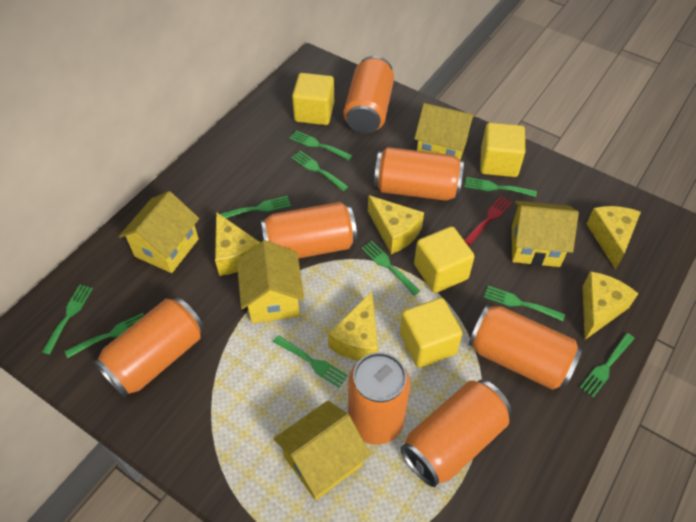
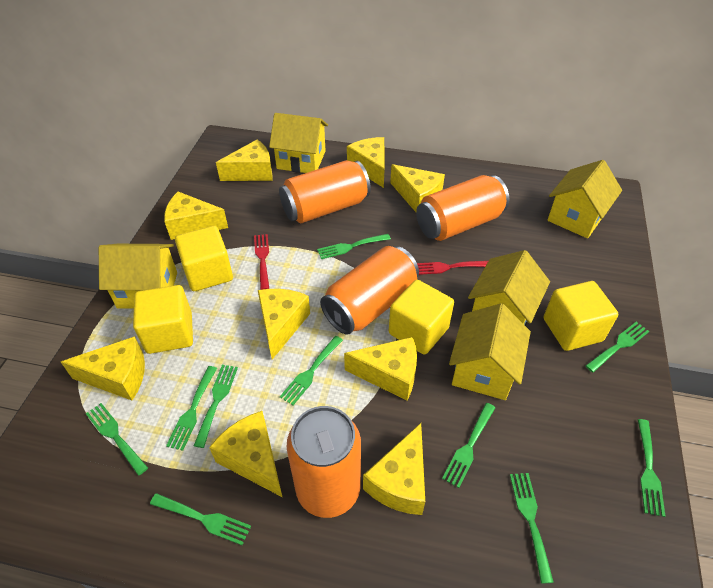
orange can: 7 -> 4
red fork: 1 -> 2
yellow cheese: 5 -> 9

